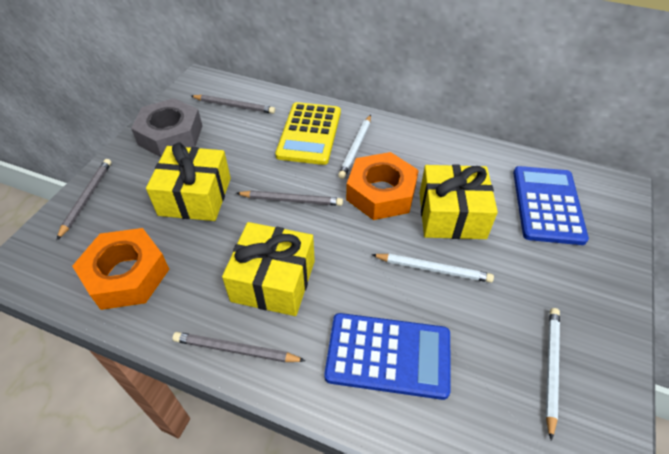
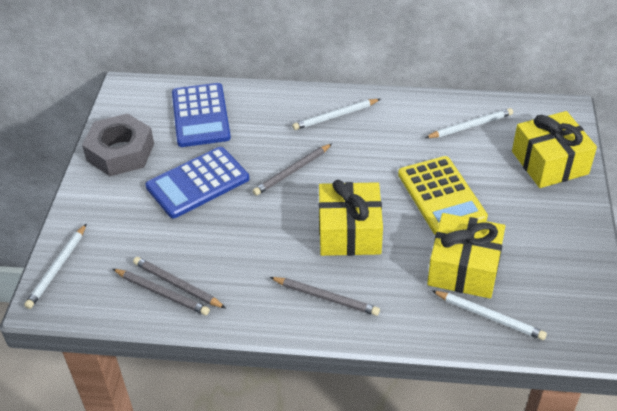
orange nut: 2 -> 0
white pencil: 3 -> 4

